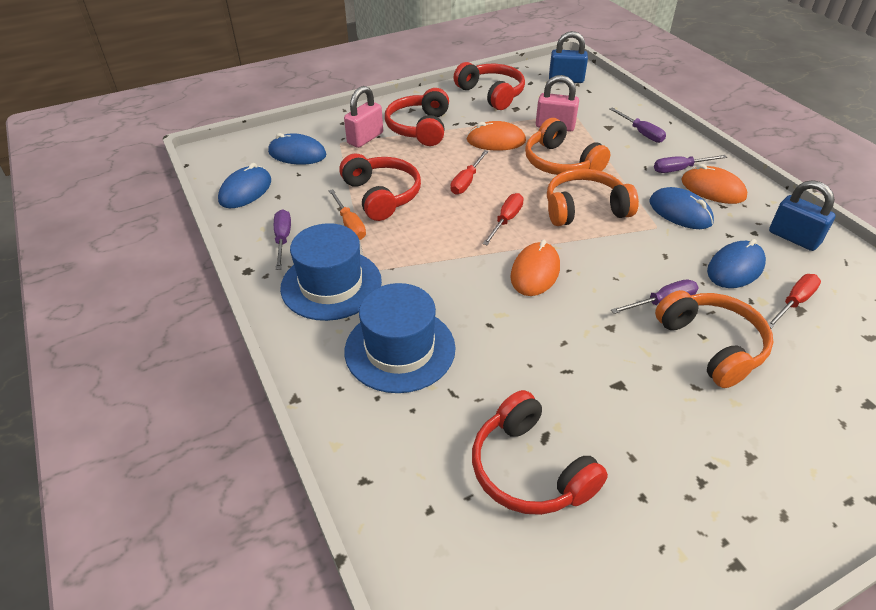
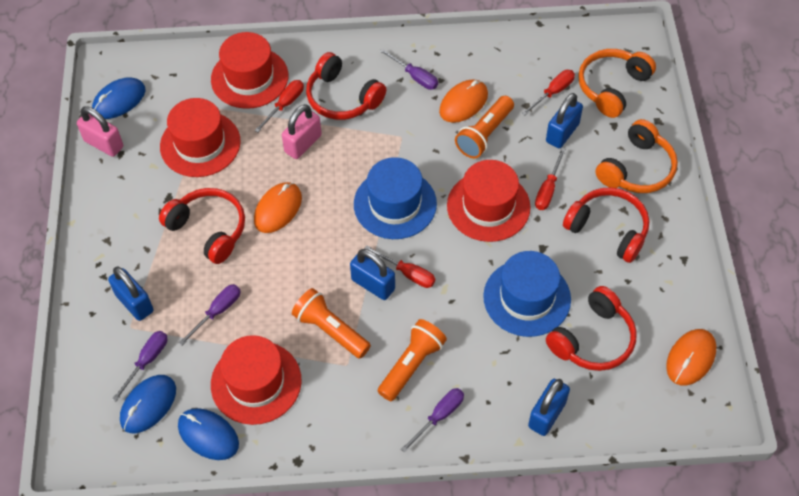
blue mouse: 4 -> 3
blue padlock: 2 -> 4
orange flashlight: 0 -> 3
orange headphones: 3 -> 2
orange screwdriver: 1 -> 0
red hat: 0 -> 4
red screwdriver: 3 -> 4

